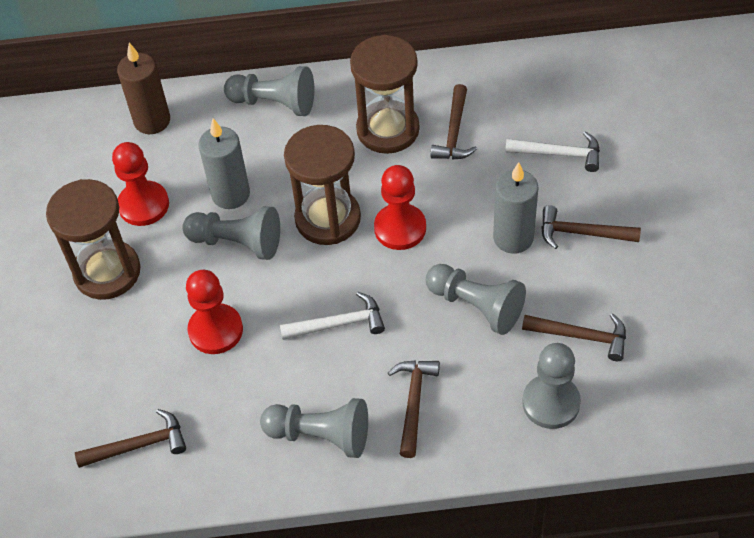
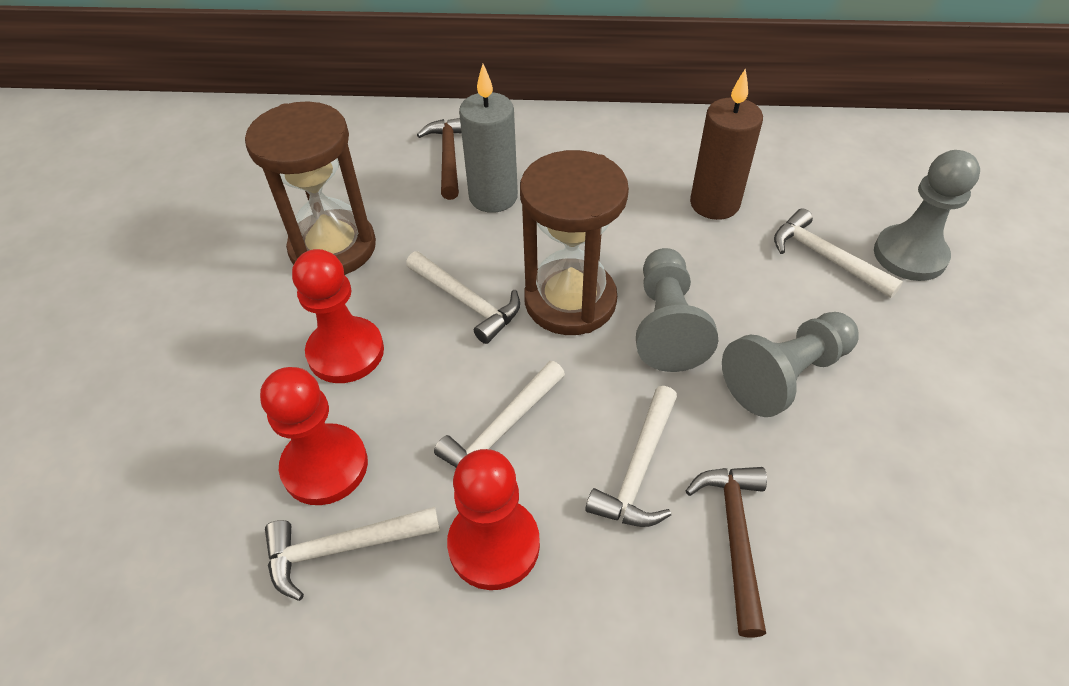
brown hammer: 5 -> 2
brown hourglass: 3 -> 2
grey candle: 2 -> 1
grey pawn: 5 -> 3
white hammer: 2 -> 5

